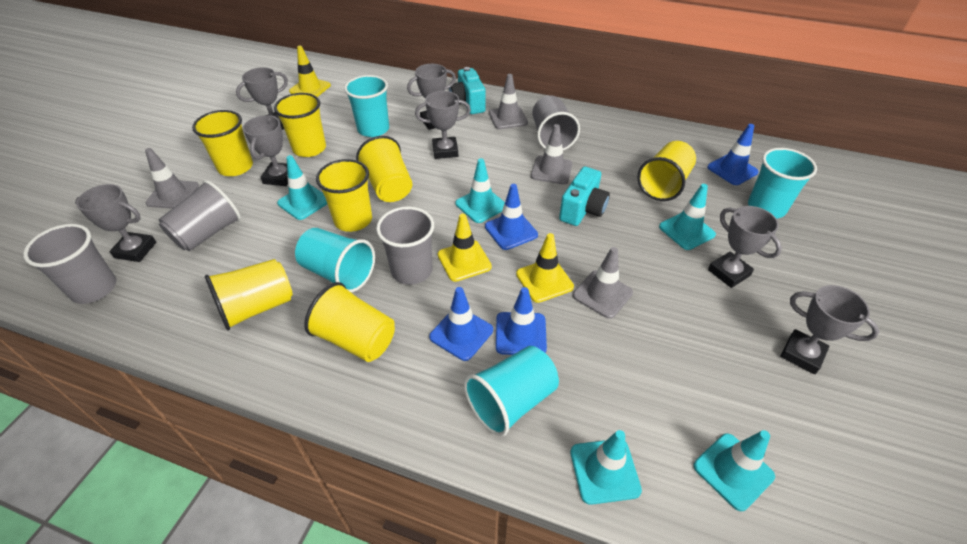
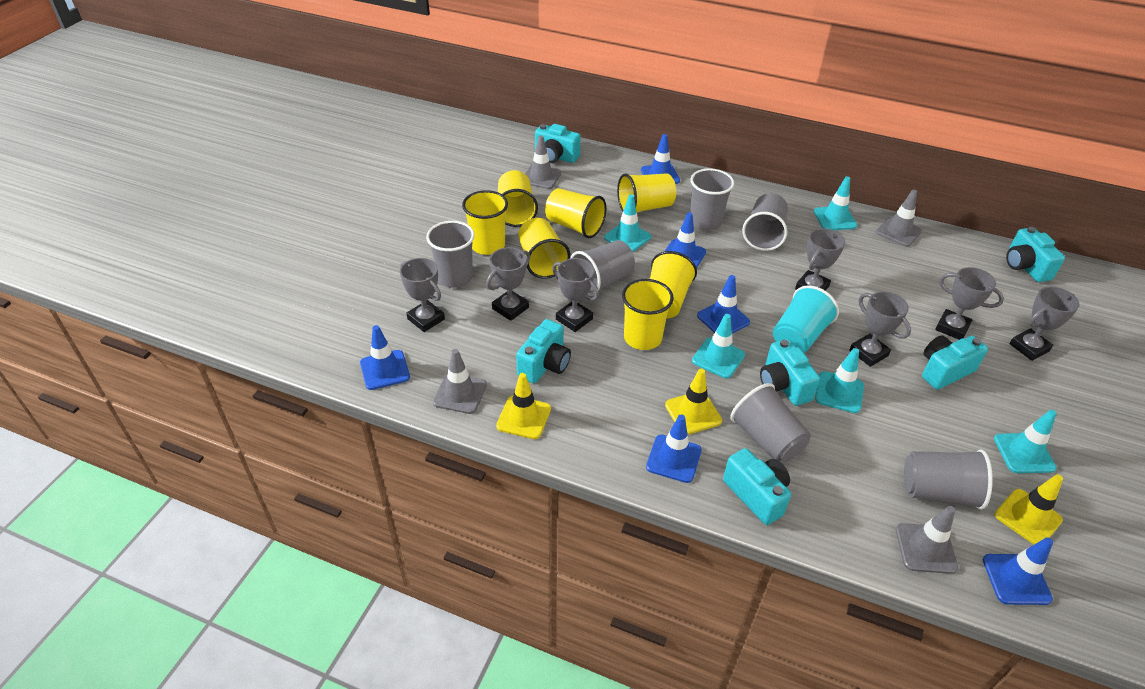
blue traffic cone: 4 -> 6
grey cup: 4 -> 6
turquoise camera: 2 -> 6
turquoise cup: 4 -> 1

